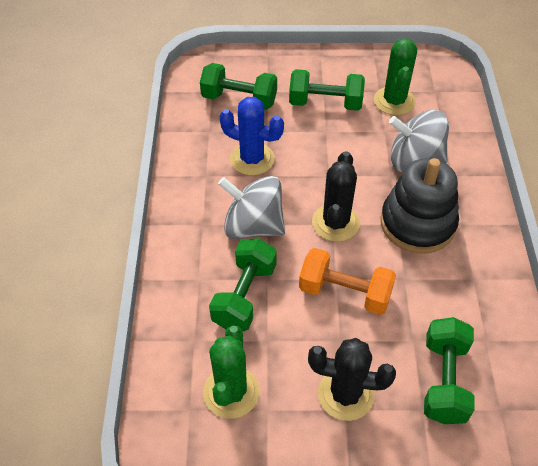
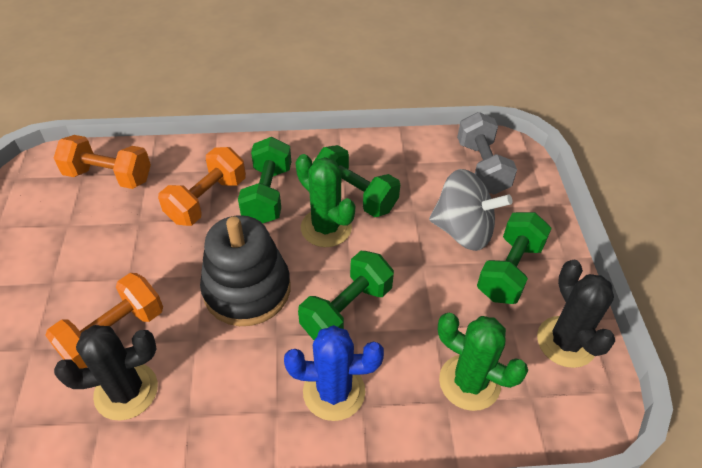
grey dumbbell: 0 -> 1
grey spinning top: 2 -> 1
orange dumbbell: 1 -> 3

